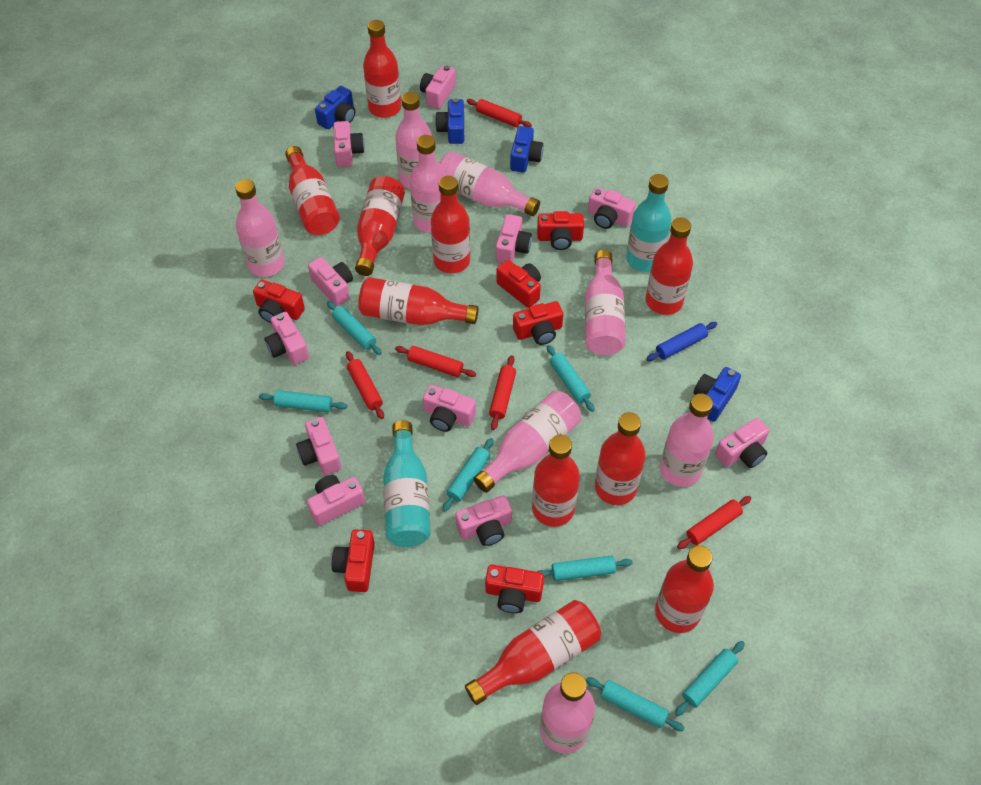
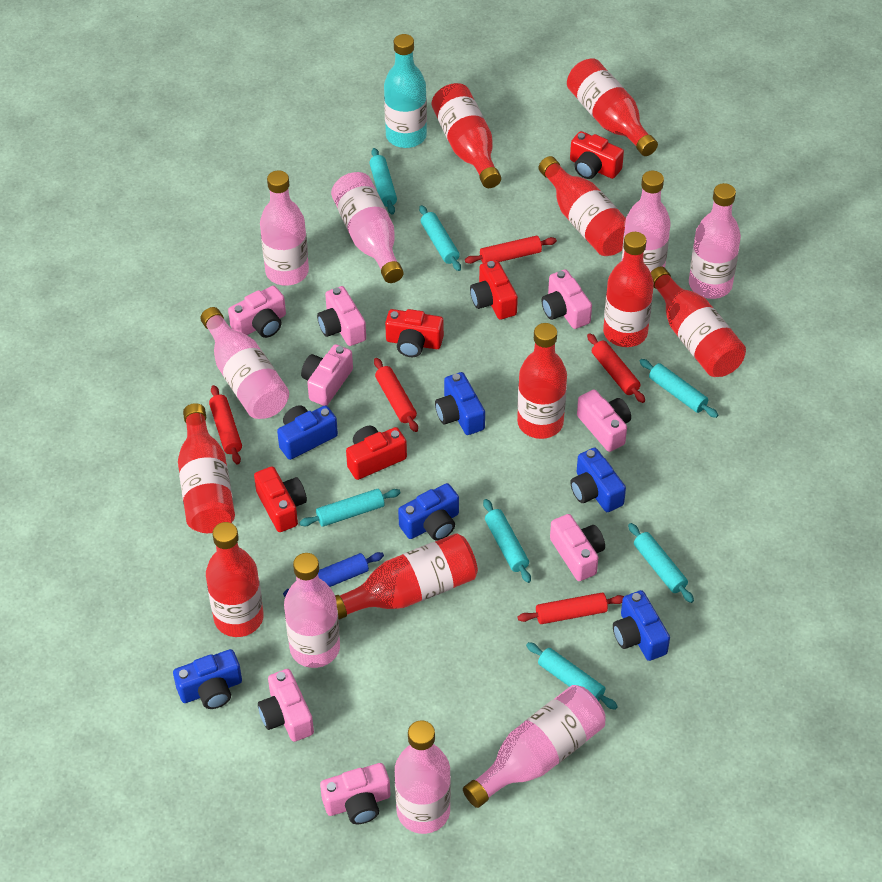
blue camera: 4 -> 6
pink camera: 11 -> 8
red bottle: 10 -> 9
red camera: 6 -> 5
turquoise bottle: 2 -> 1

